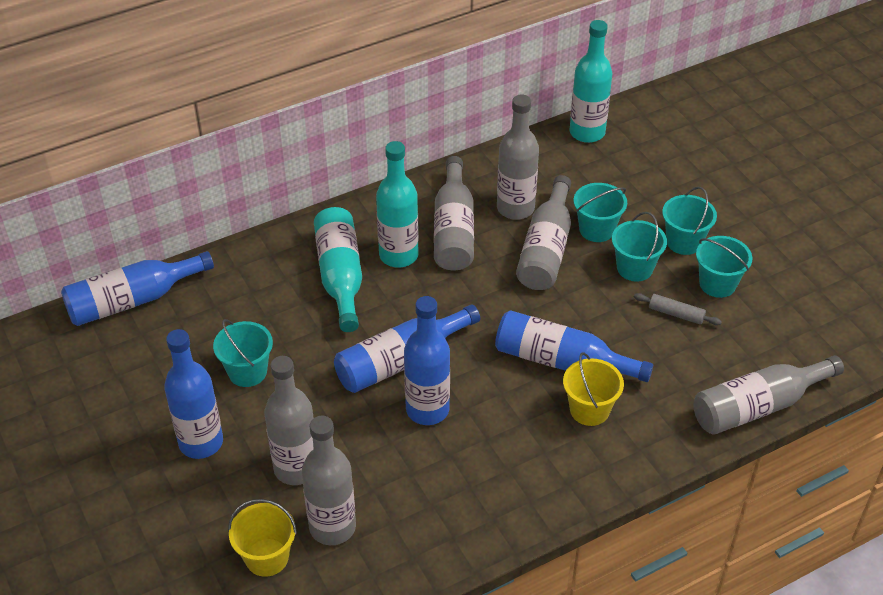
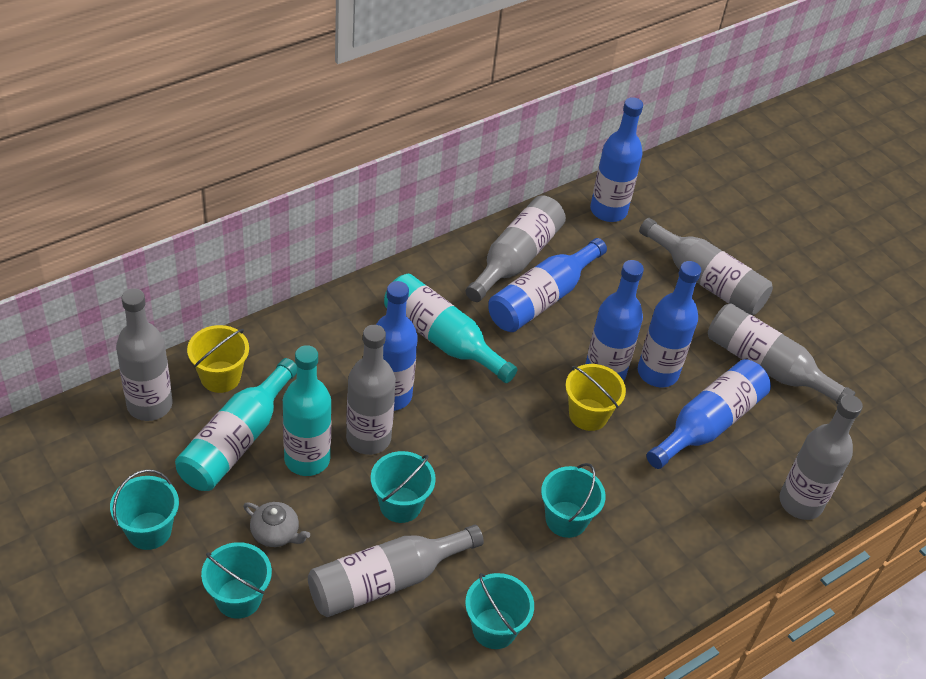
blue bottle: 5 -> 6
grey bottle: 6 -> 7
grey rolling pin: 1 -> 0
grey teapot: 0 -> 1

